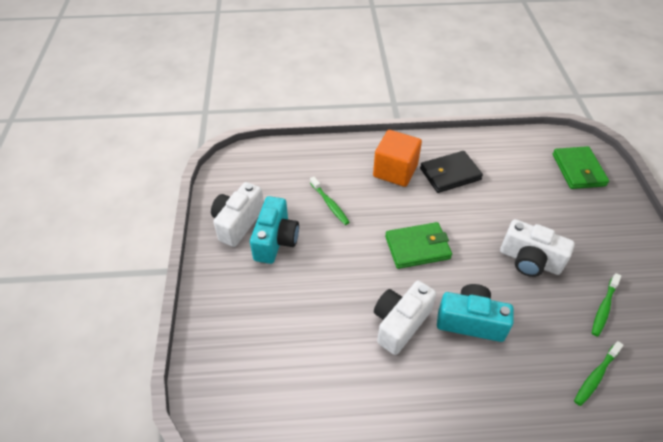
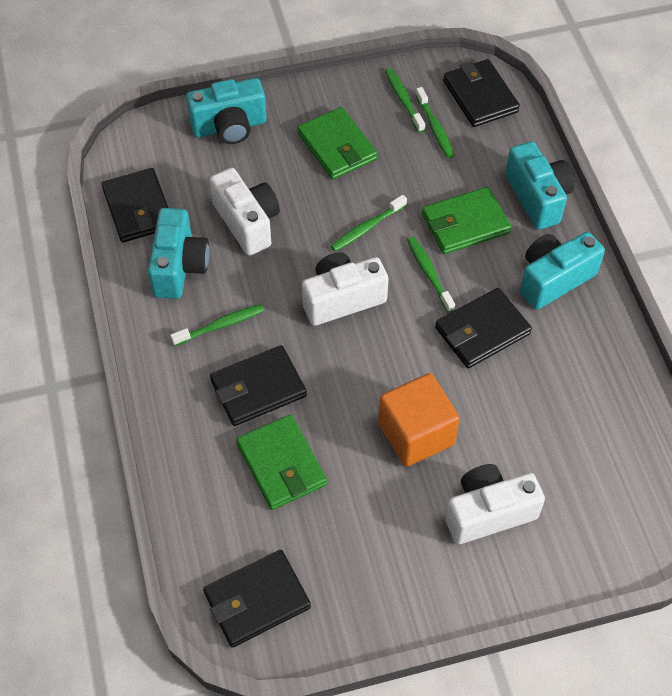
black wallet: 1 -> 5
green toothbrush: 3 -> 5
green wallet: 2 -> 3
turquoise camera: 2 -> 4

